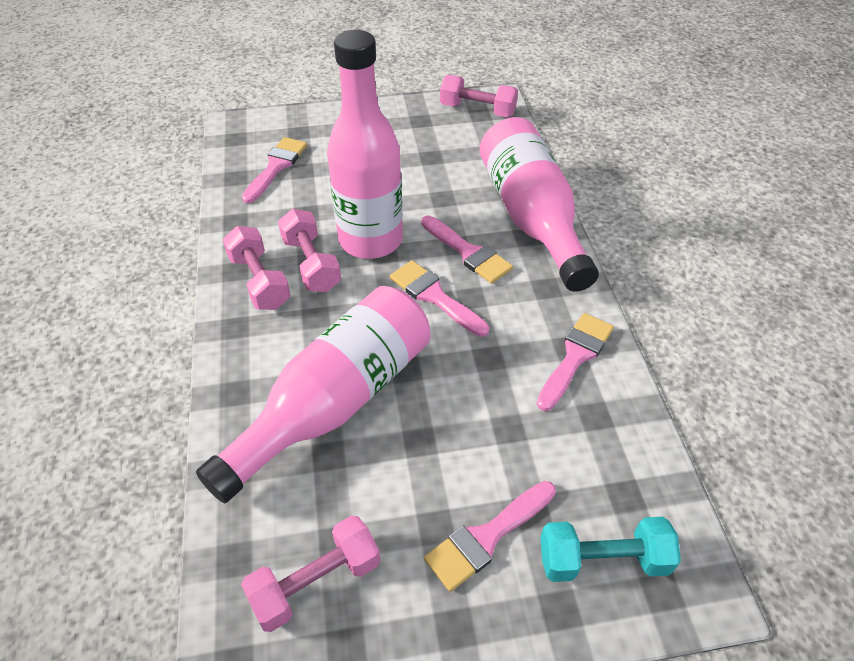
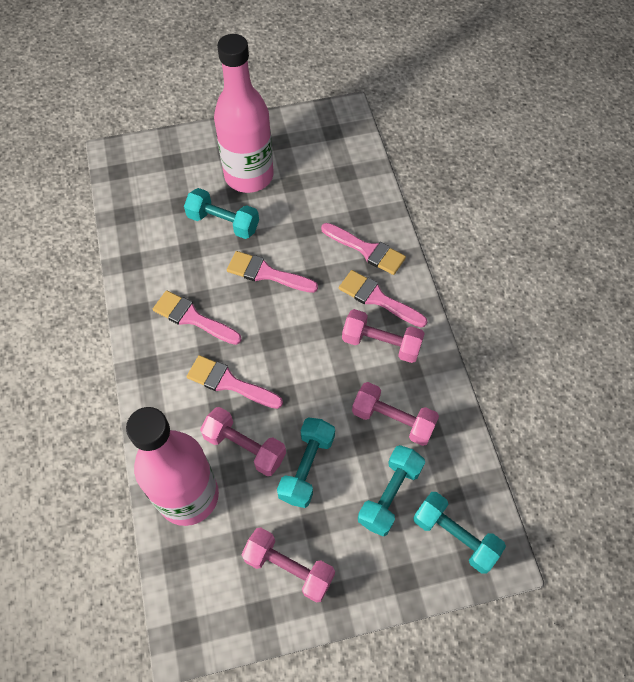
pink bottle: 3 -> 2
turquoise dumbbell: 1 -> 4

